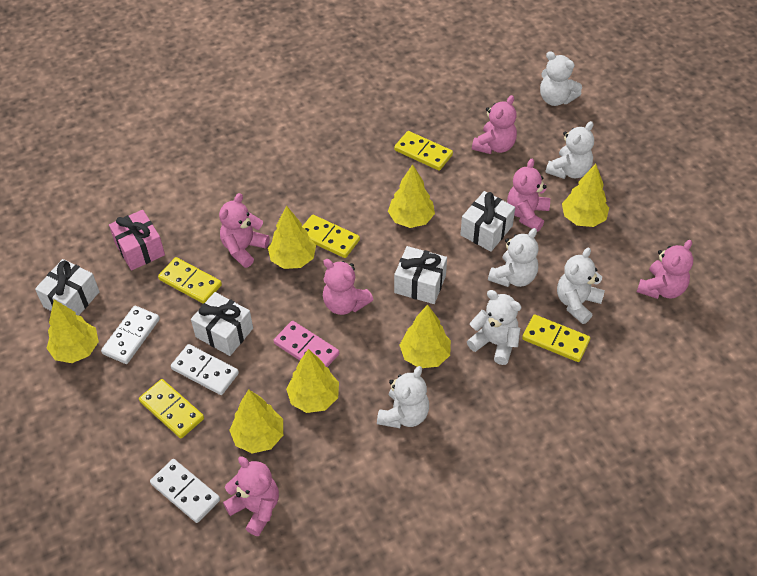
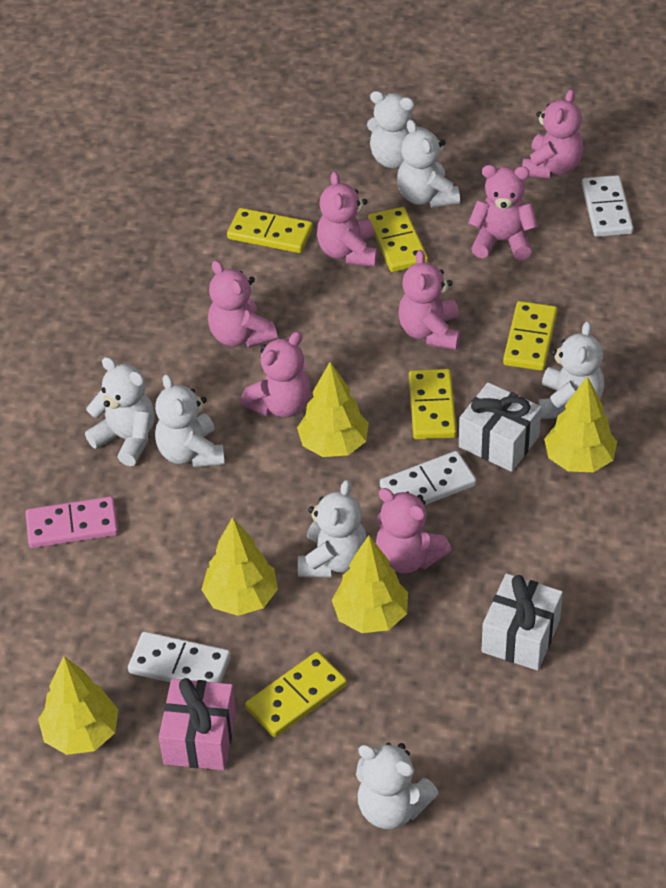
pink teddy bear: 6 -> 7
white gift: 4 -> 2
white teddy bear: 6 -> 7
yellow tree: 7 -> 5

